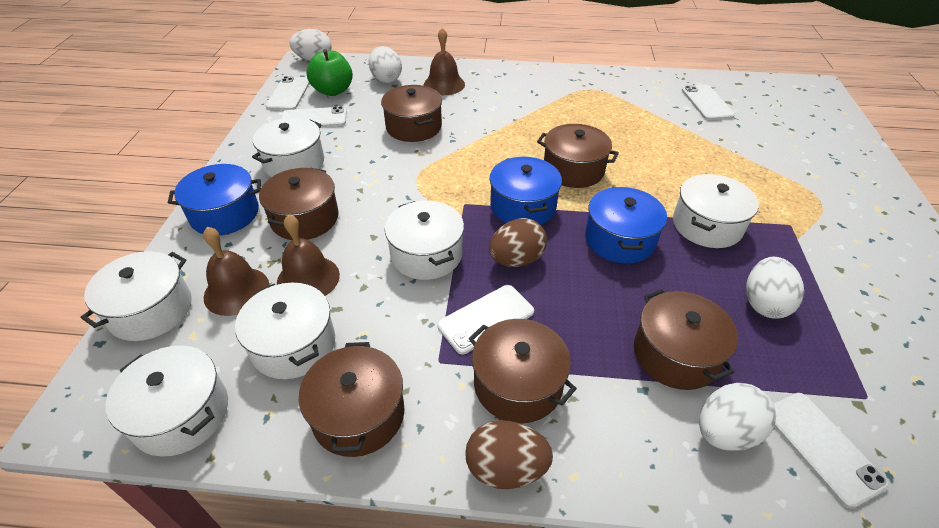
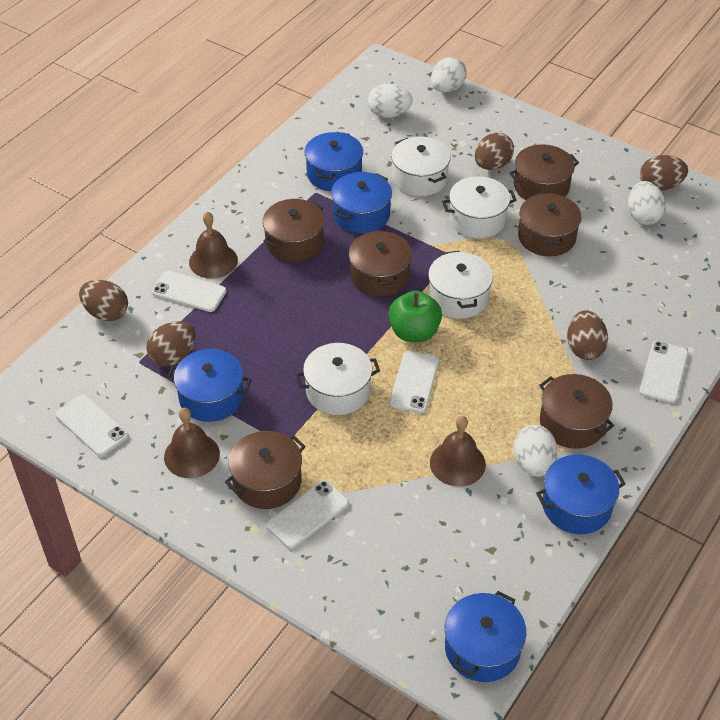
blue pot: 3 -> 5
brown egg: 2 -> 5
white pot: 6 -> 4

